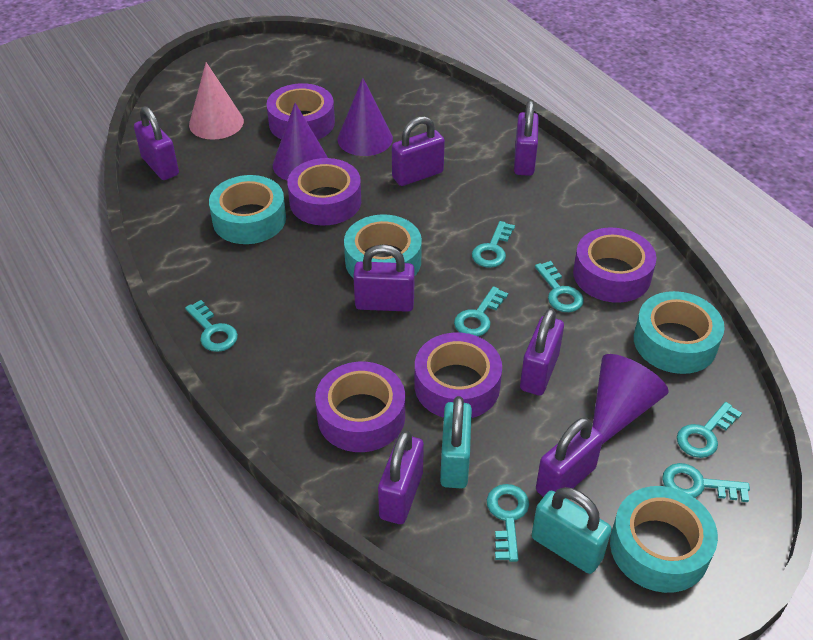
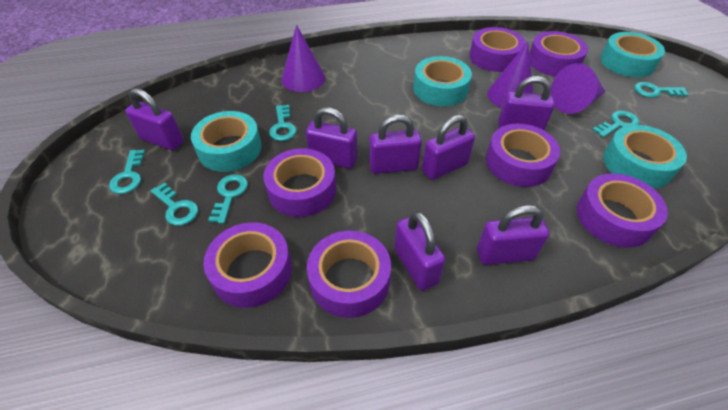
pink cone: 1 -> 0
purple tape: 5 -> 7
turquoise key: 7 -> 6
turquoise padlock: 2 -> 0

